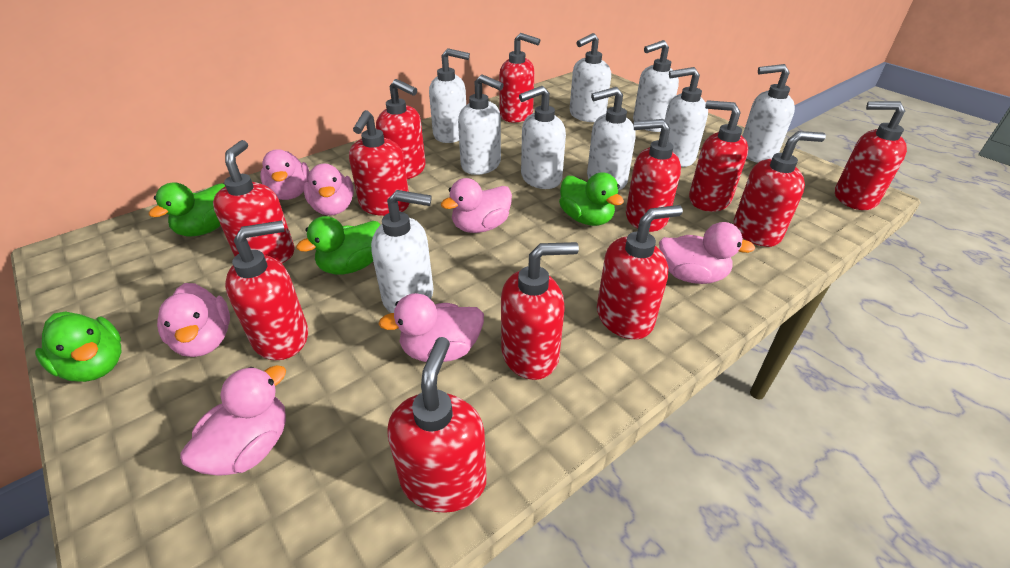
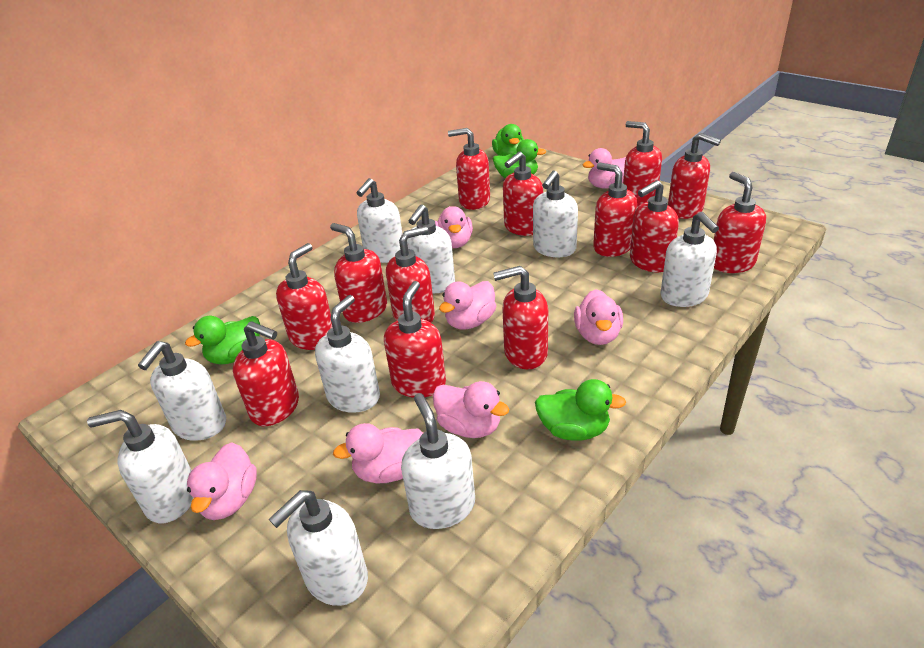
red soap dispenser: 12 -> 13

